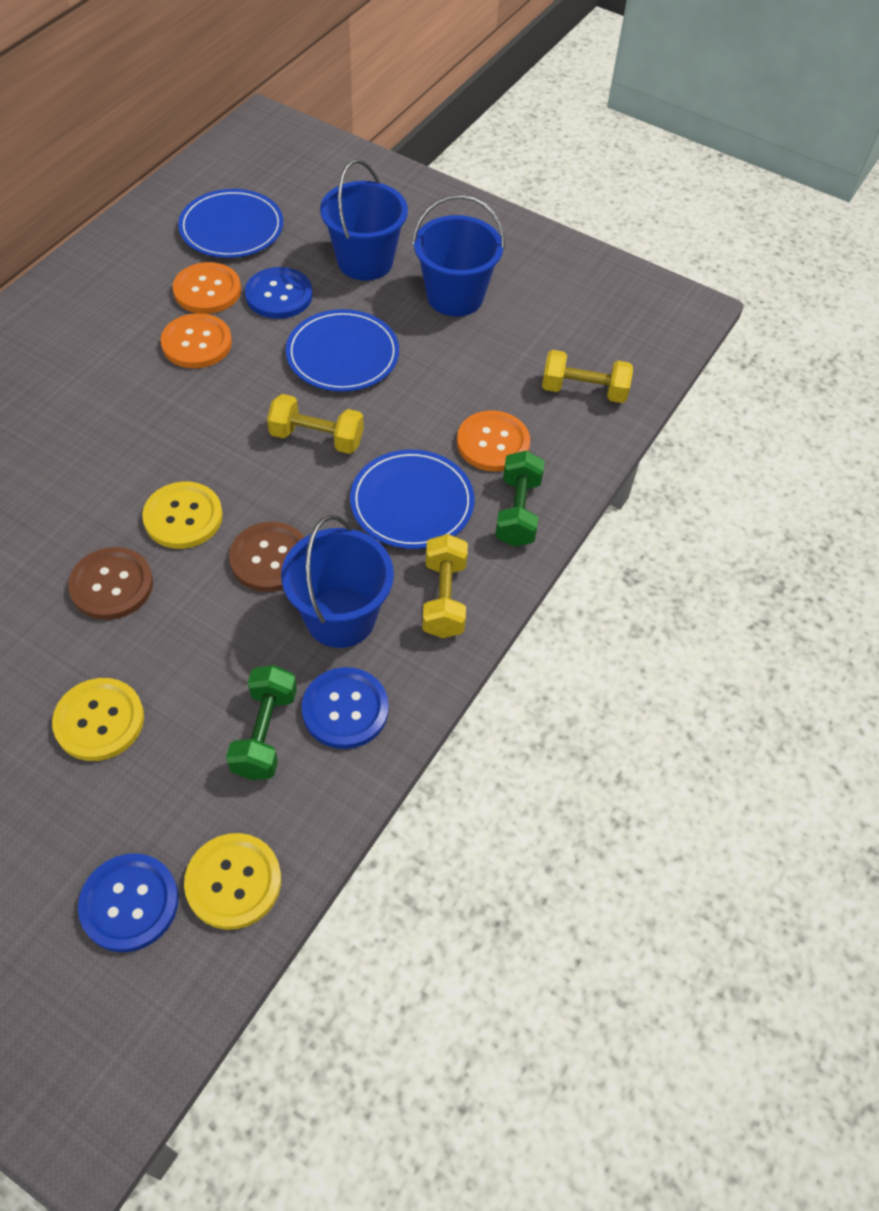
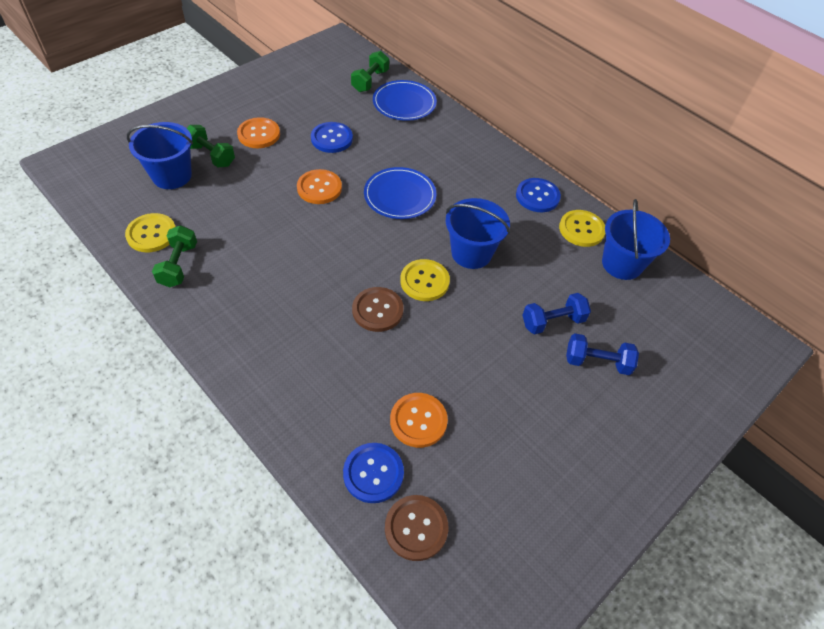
blue dumbbell: 0 -> 2
blue plate: 3 -> 2
green dumbbell: 2 -> 3
yellow dumbbell: 3 -> 0

